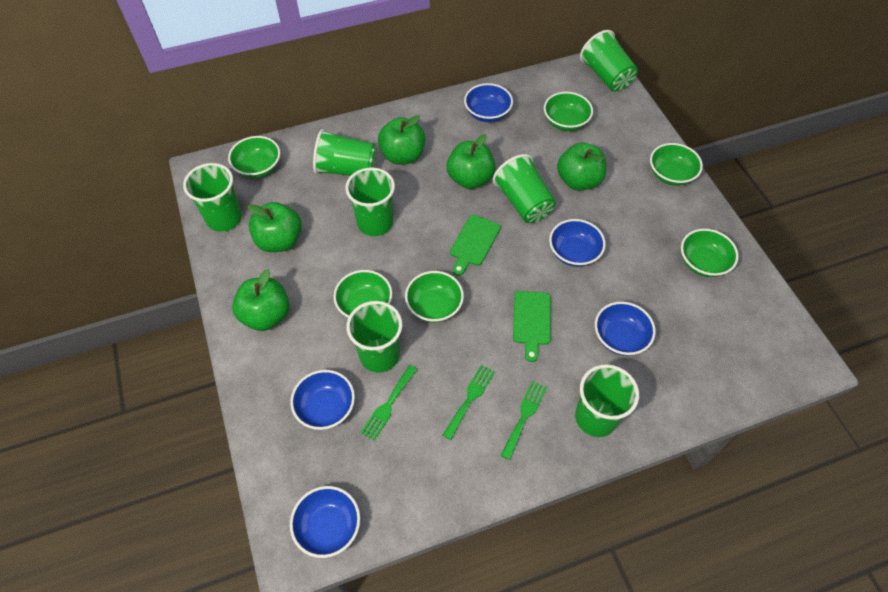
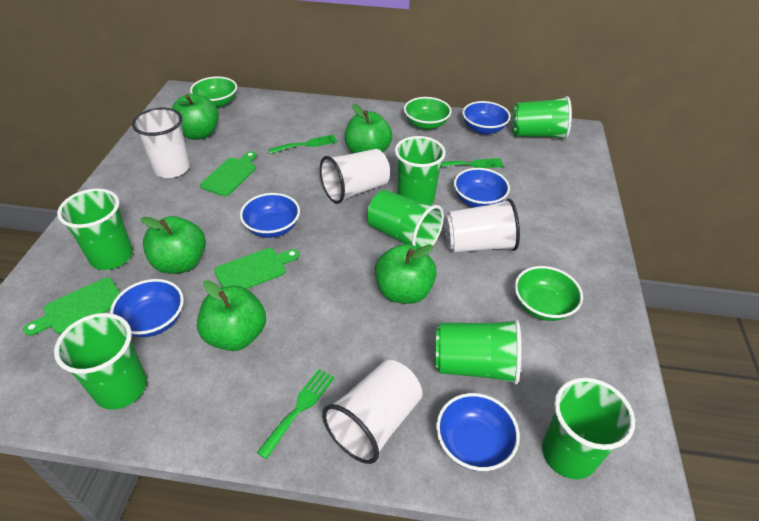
green bowl: 6 -> 3
green cutting board: 2 -> 3
white cup: 0 -> 4

